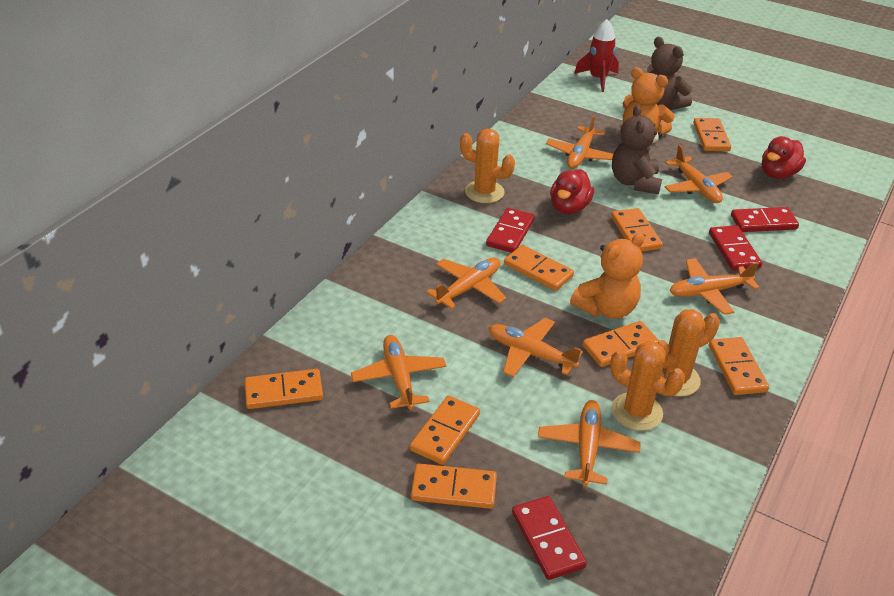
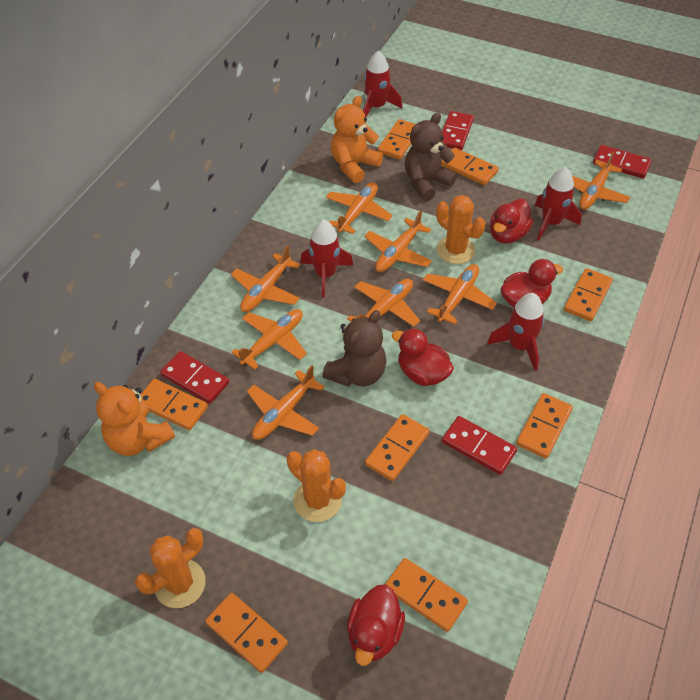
orange plane: 7 -> 8
red duck: 2 -> 4
red rocket: 1 -> 4

